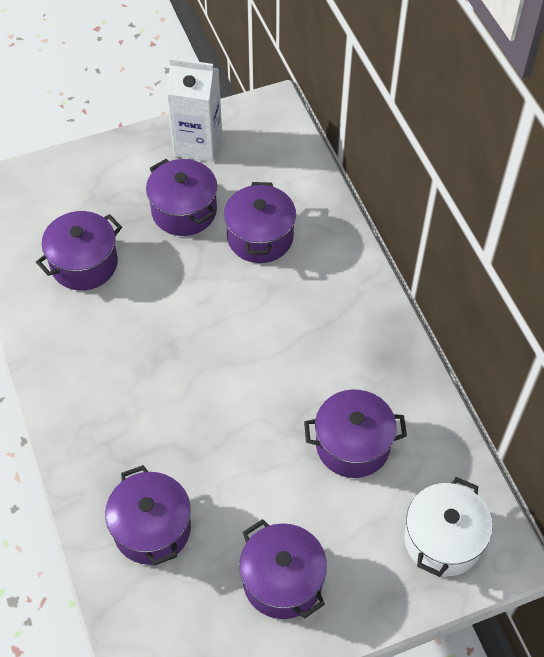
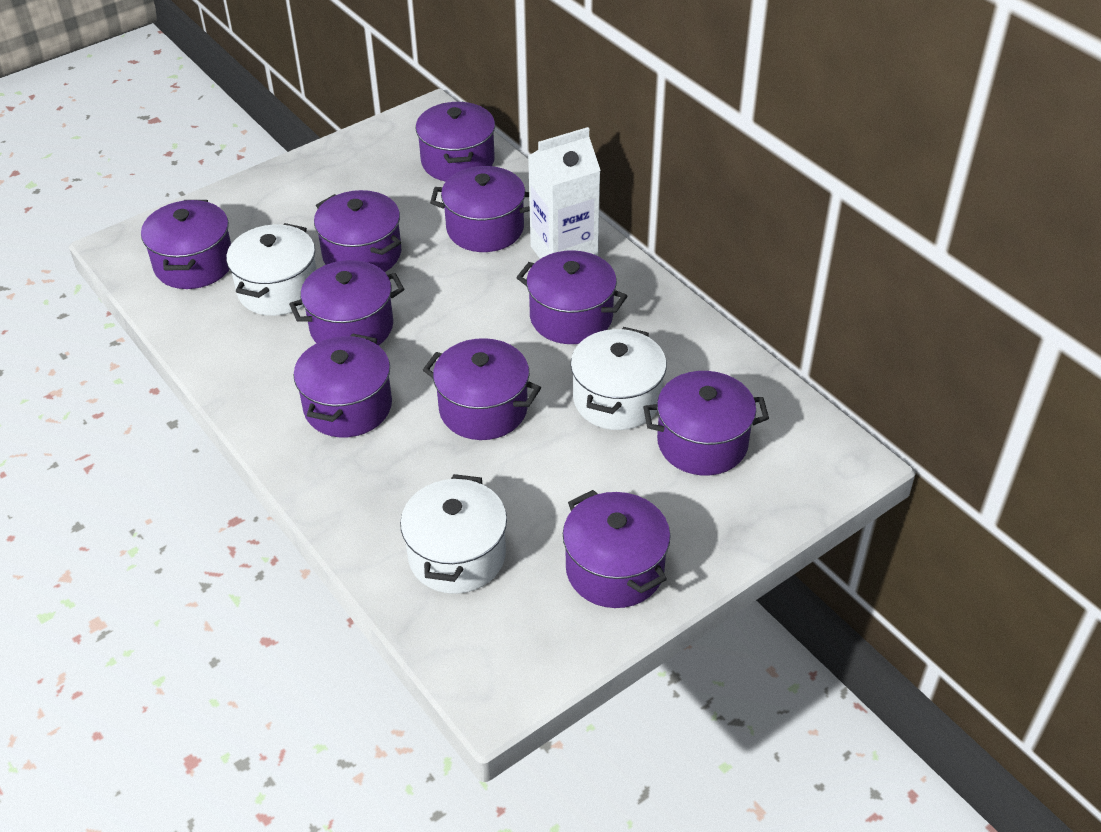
purple pot: 6 -> 10
white pot: 1 -> 3

